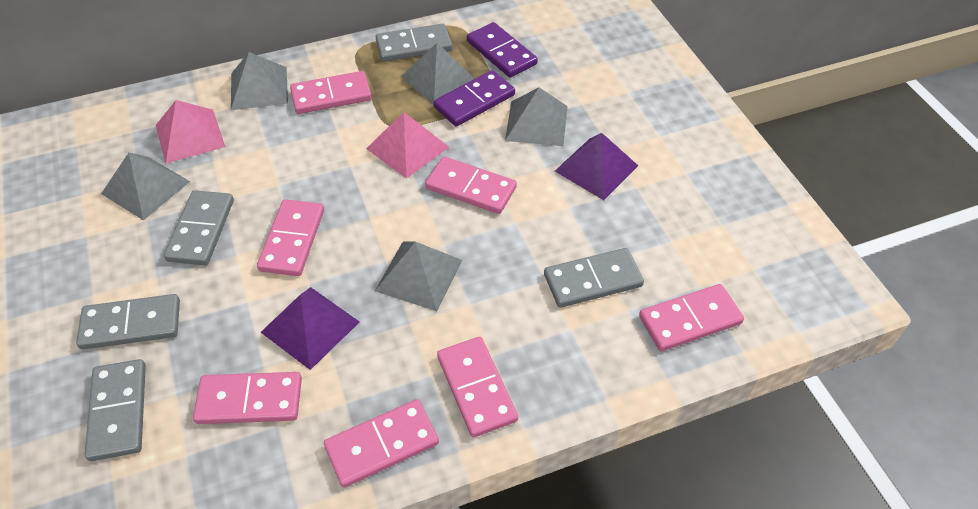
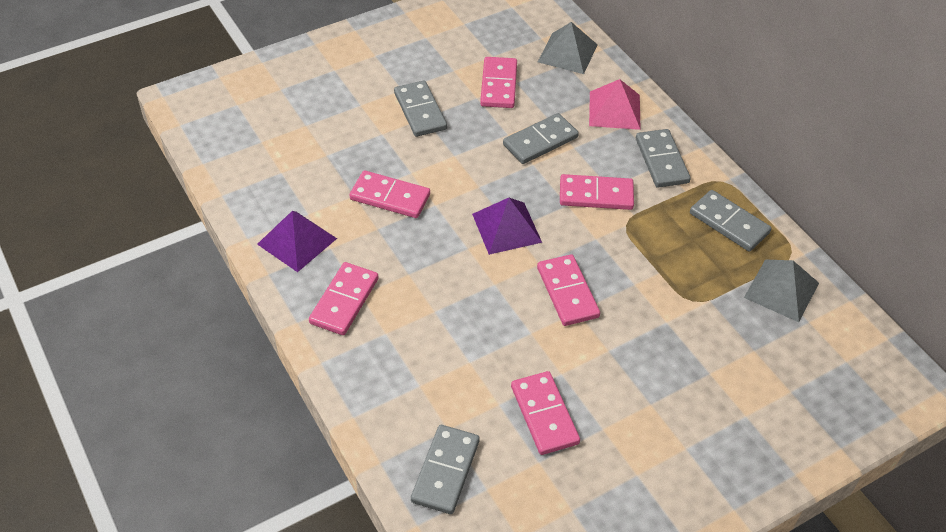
grey pyramid: 5 -> 2
pink domino: 7 -> 6
pink pyramid: 2 -> 1
purple domino: 2 -> 0

